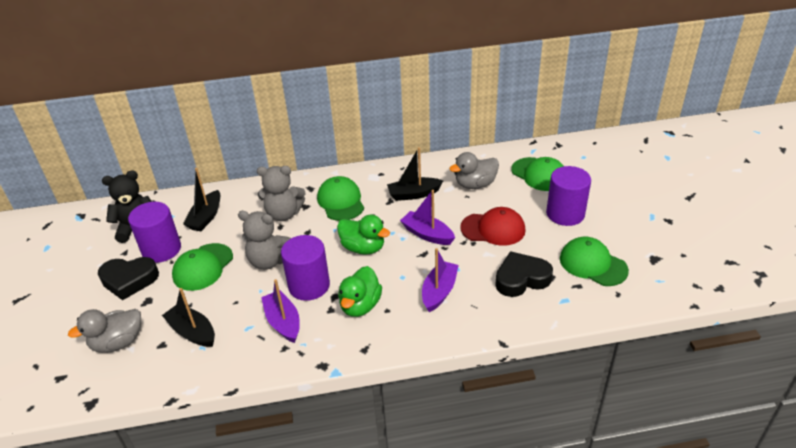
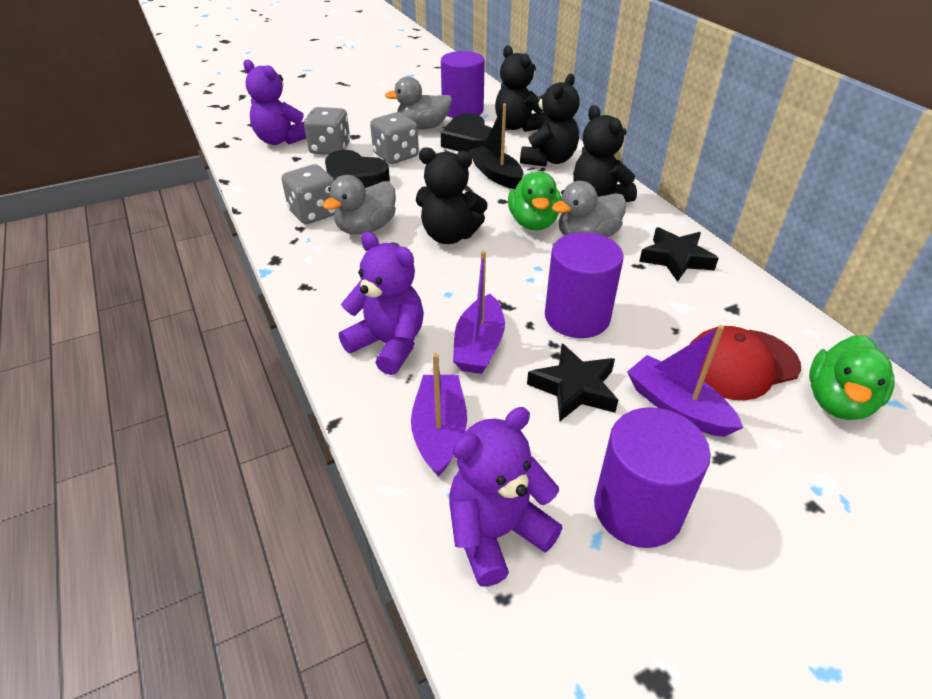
black boat: 3 -> 1
black star: 0 -> 2
black teddy bear: 1 -> 4
green cap: 4 -> 0
grey dice: 0 -> 3
grey duck: 2 -> 3
grey teddy bear: 2 -> 0
purple teddy bear: 0 -> 3

